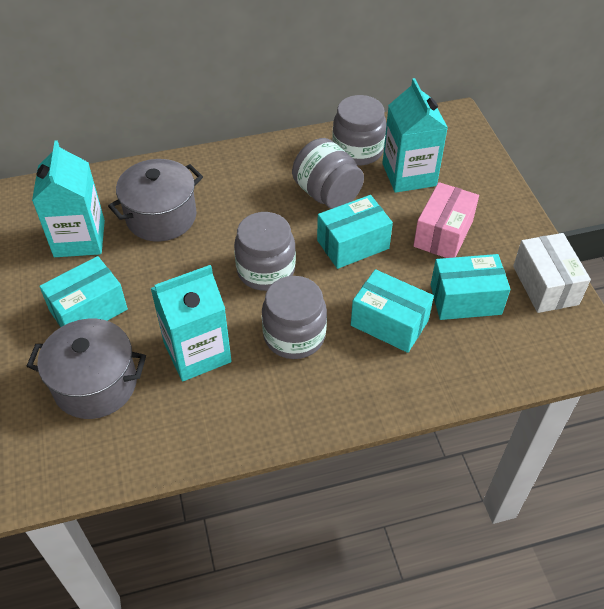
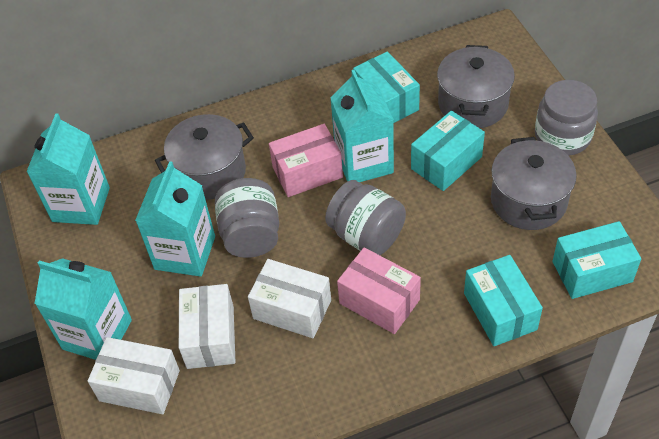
grey jar: 4 -> 3
grey pot: 2 -> 3
pink box: 1 -> 2
turquoise carton: 3 -> 4
white box: 1 -> 3

